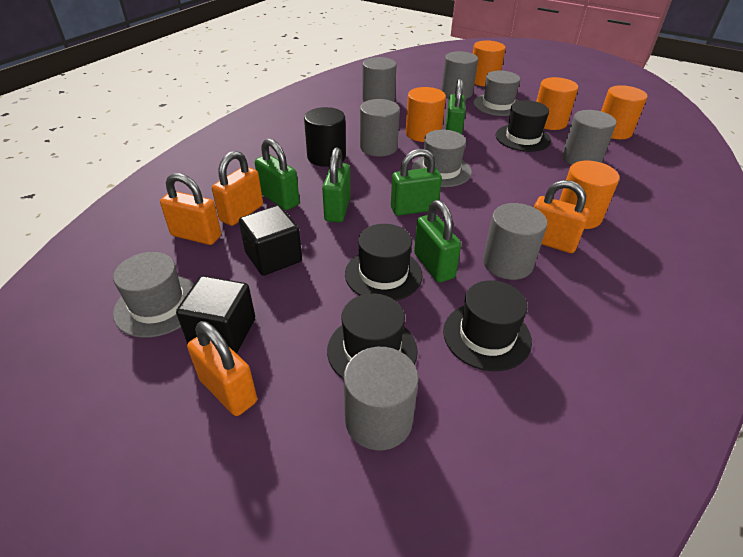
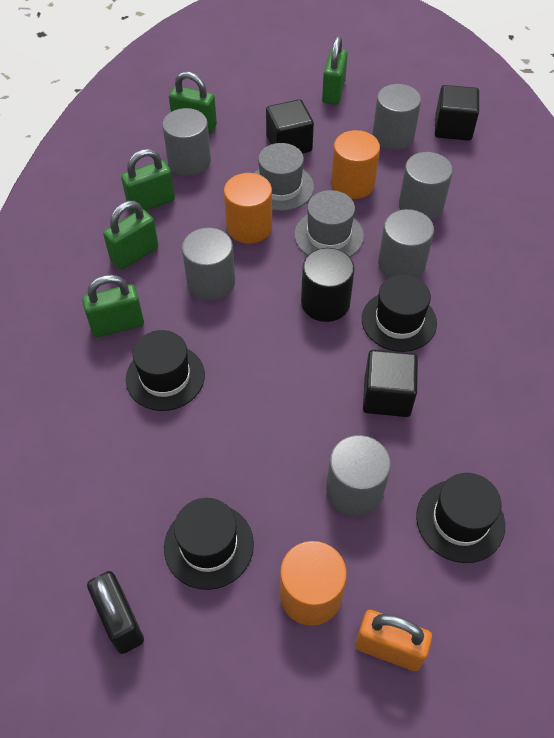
black cube: 2 -> 3
black padlock: 0 -> 1
grey hat: 3 -> 2
orange cylinder: 5 -> 3
orange padlock: 4 -> 1

